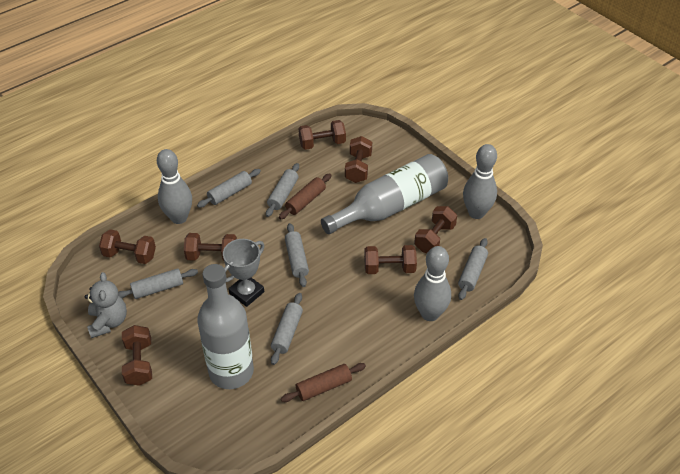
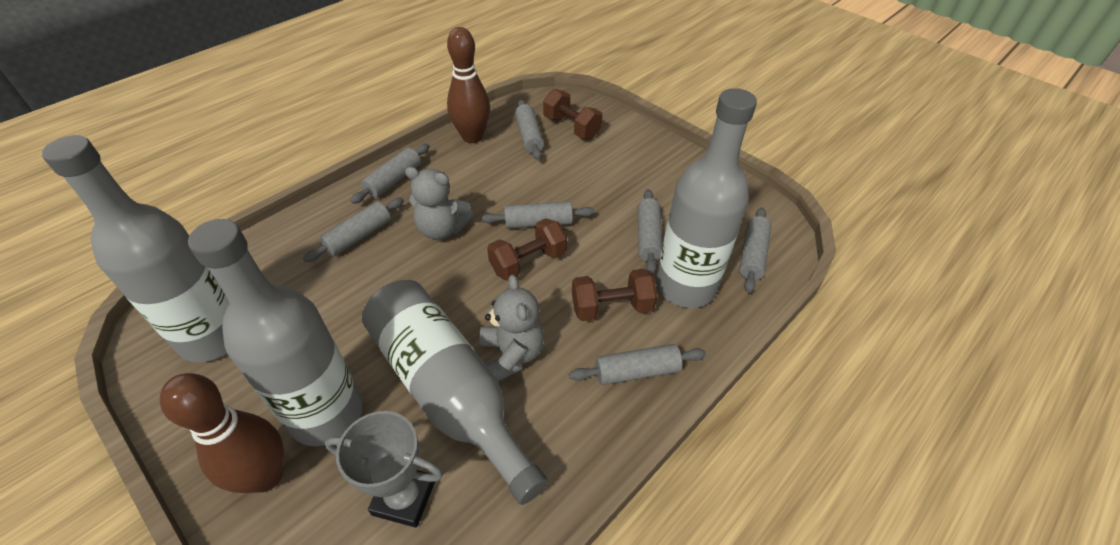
brown bowling pin: 0 -> 2
brown dumbbell: 7 -> 3
brown rolling pin: 2 -> 0
grey bottle: 2 -> 4
grey bowling pin: 3 -> 0
grey rolling pin: 6 -> 7
grey teddy bear: 1 -> 2

